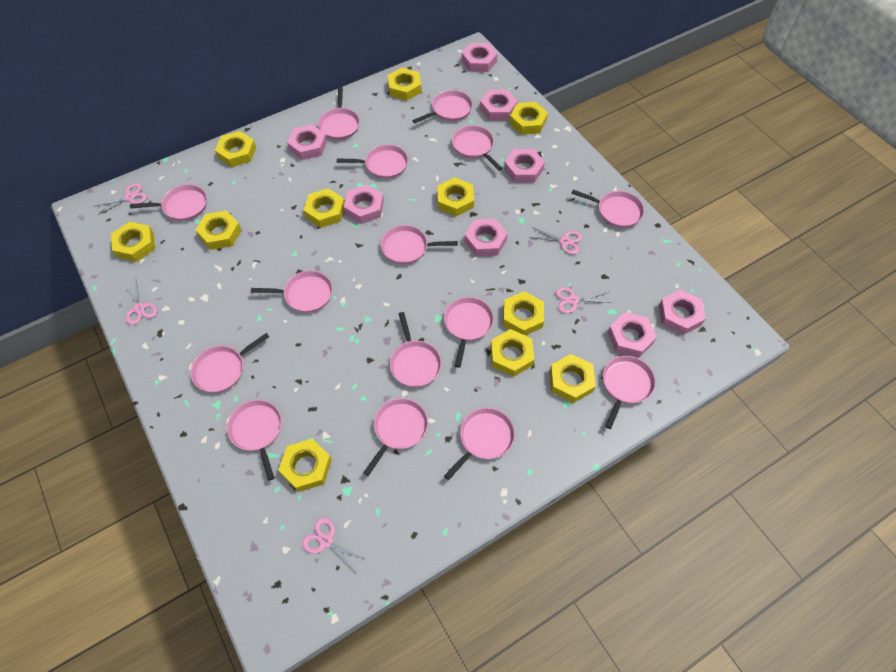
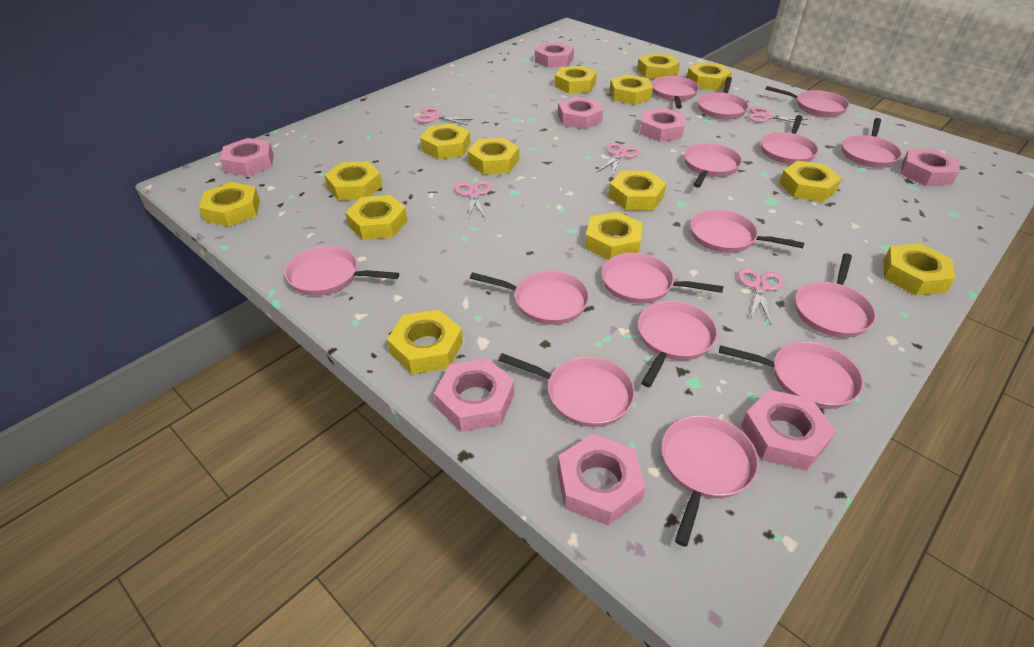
yellow nut: 11 -> 14

